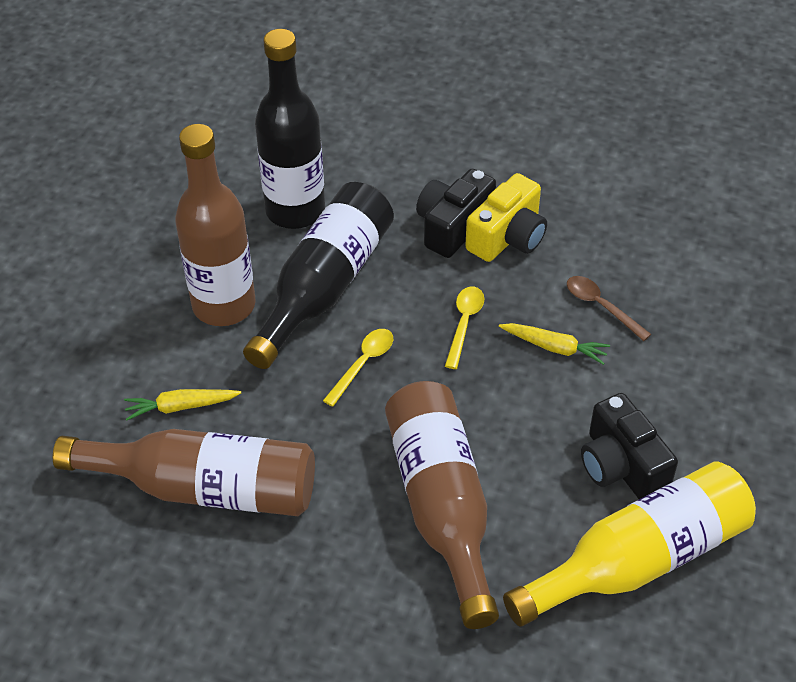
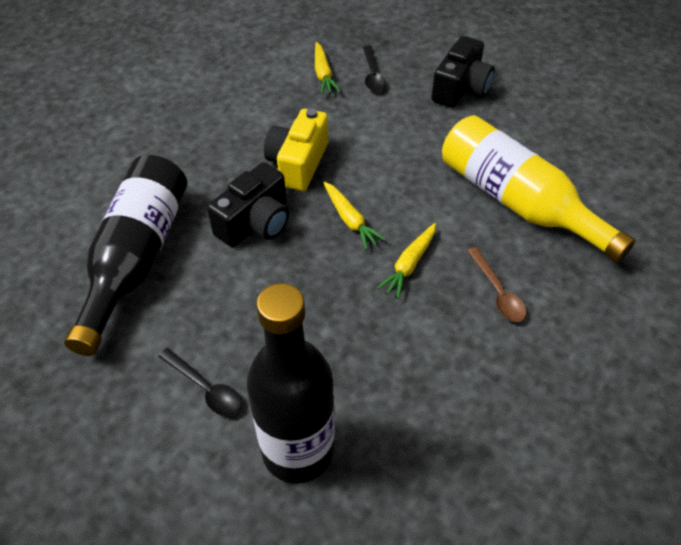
black spoon: 0 -> 2
brown bottle: 3 -> 0
yellow carrot: 2 -> 3
yellow spoon: 2 -> 0

